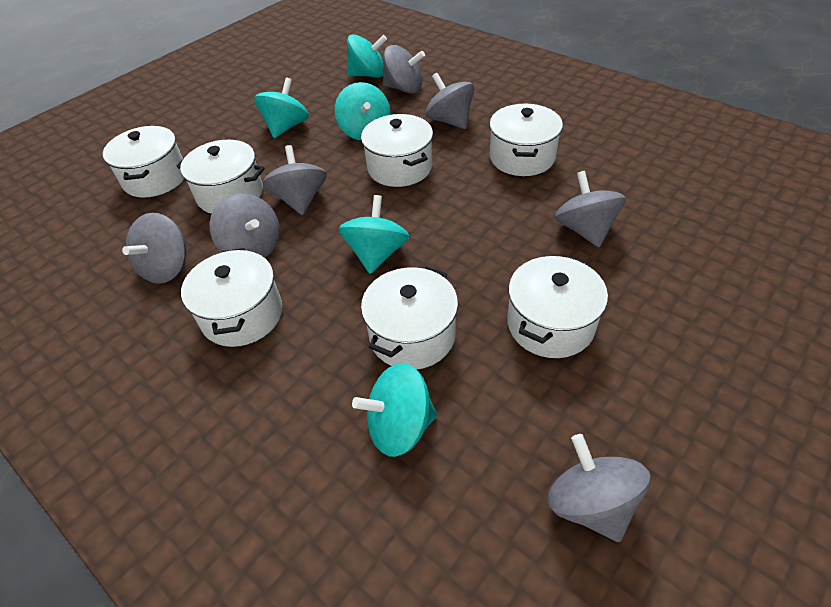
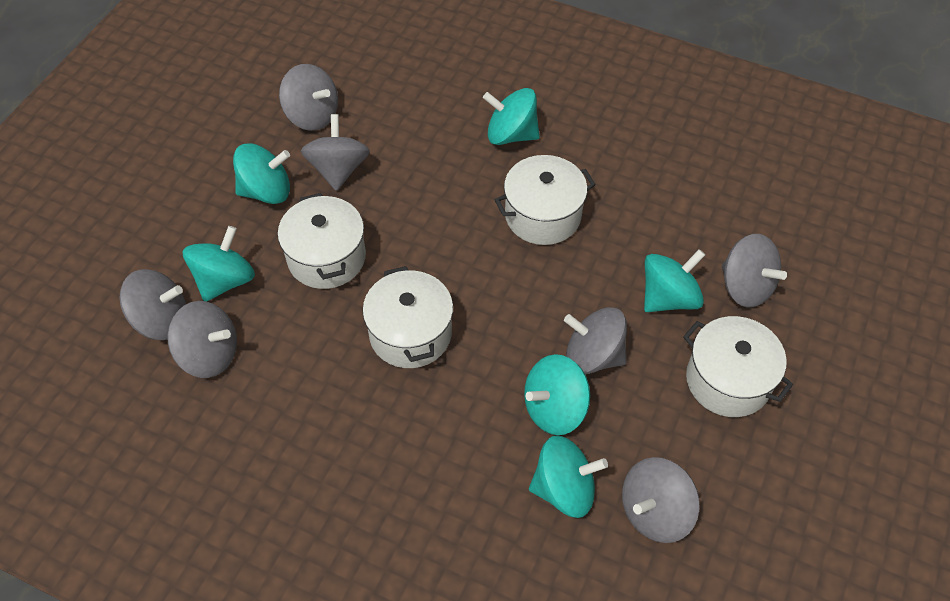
turquoise spinning top: 5 -> 6
white pot: 7 -> 4

